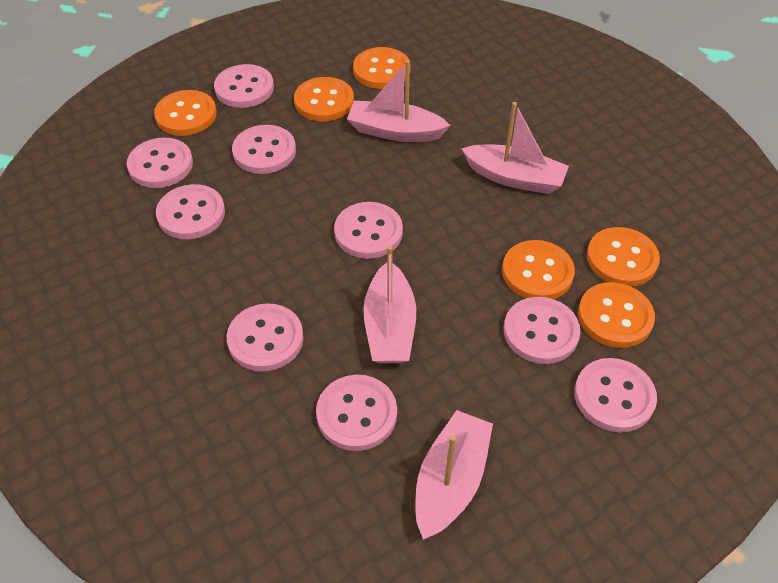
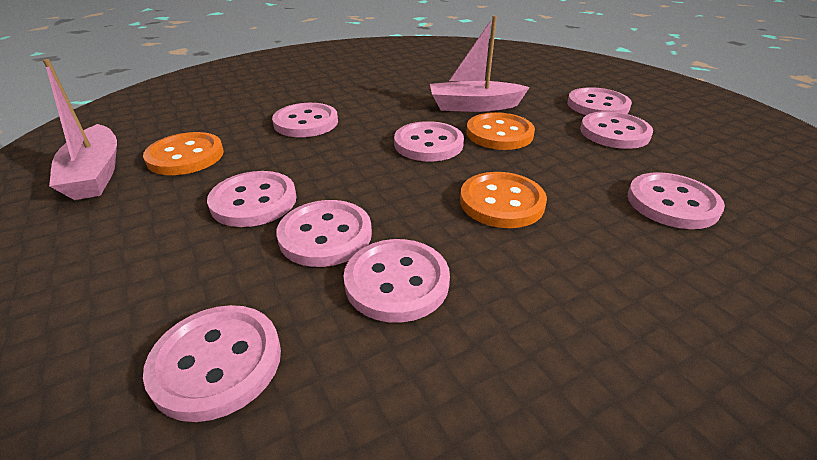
orange button: 6 -> 3
pink boat: 4 -> 2

